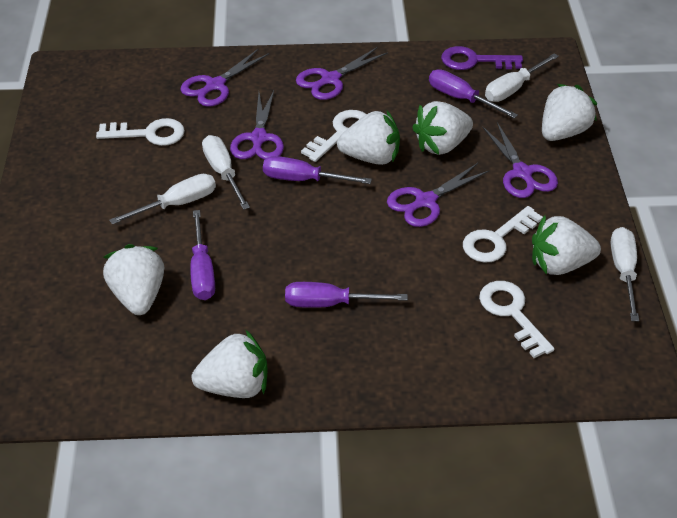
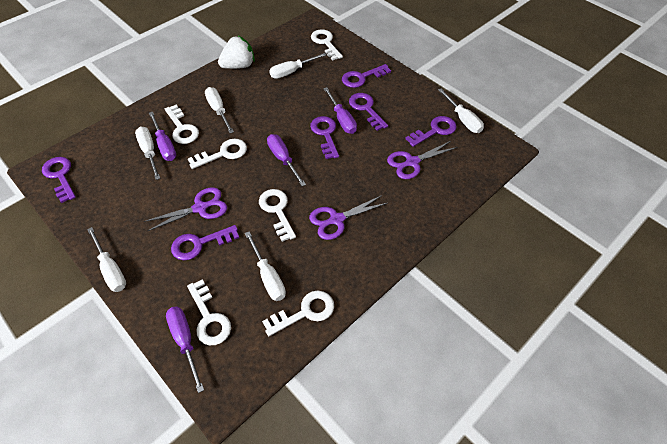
purple key: 1 -> 6
purple scissors: 5 -> 3
white key: 4 -> 6
white screwdriver: 4 -> 6
white strawberry: 6 -> 1

